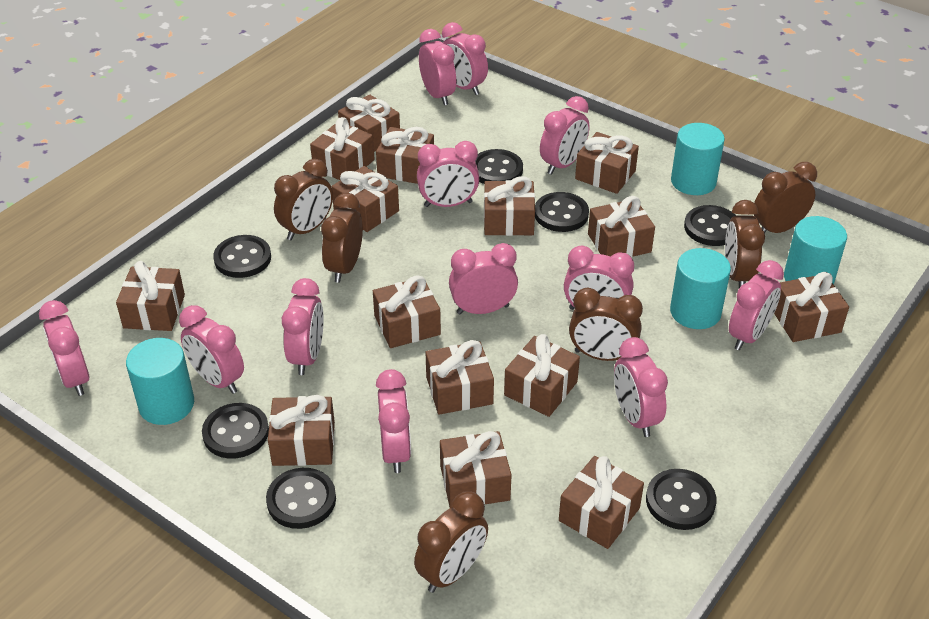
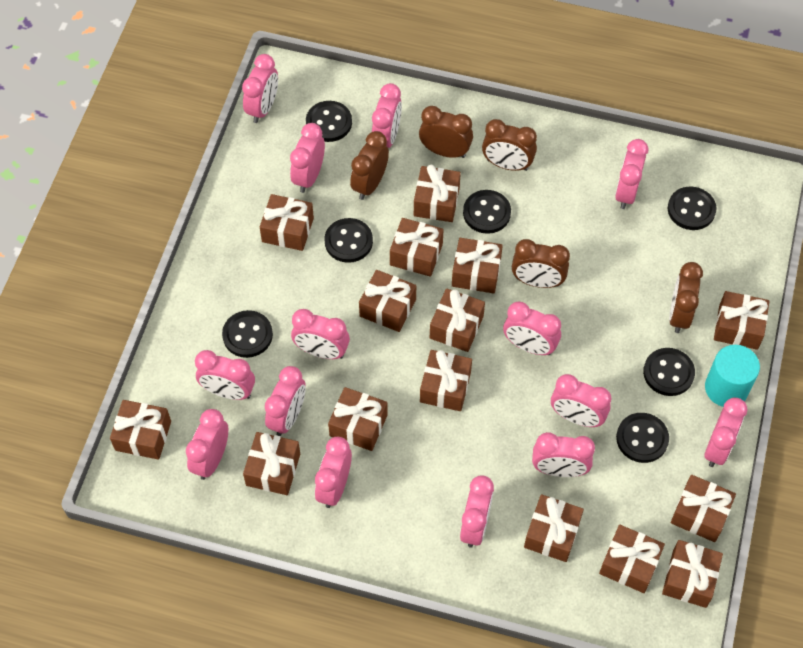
brown clock: 6 -> 5
pink clock: 12 -> 14
turquoise cylinder: 4 -> 1

